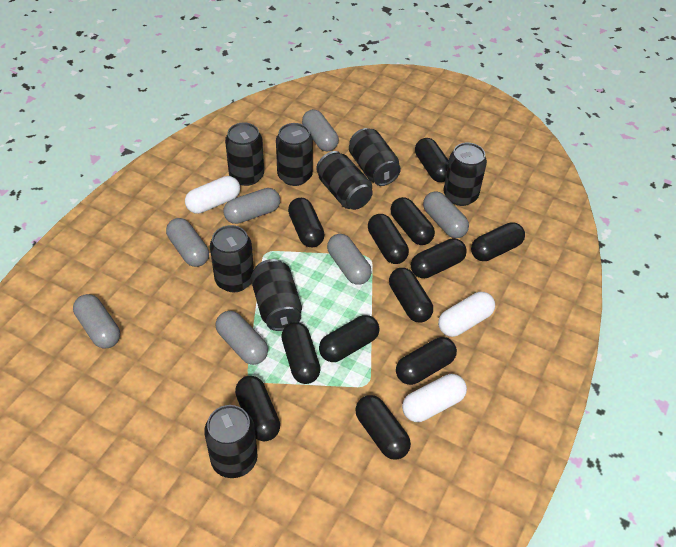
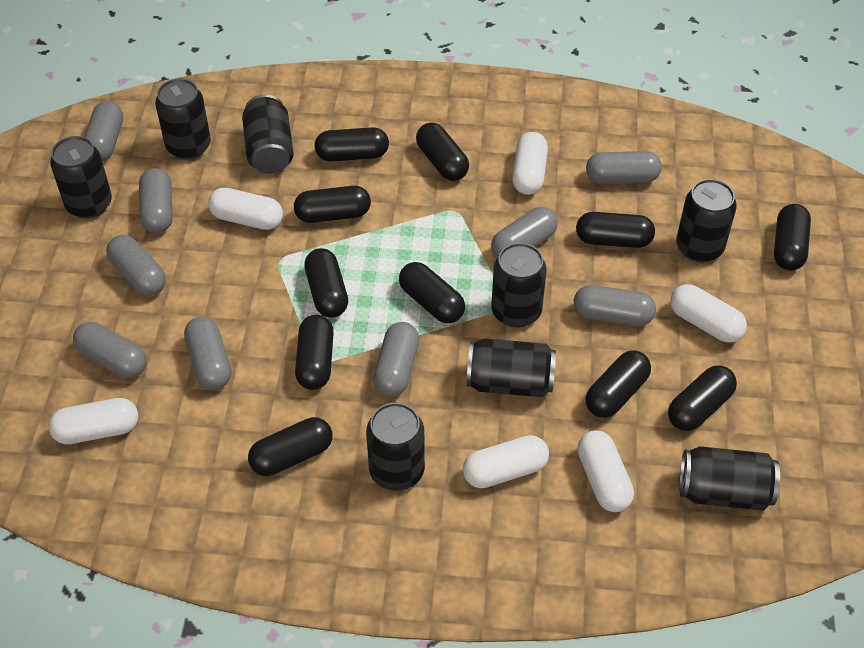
black capsule: 12 -> 11
grey capsule: 7 -> 9
white capsule: 3 -> 6

